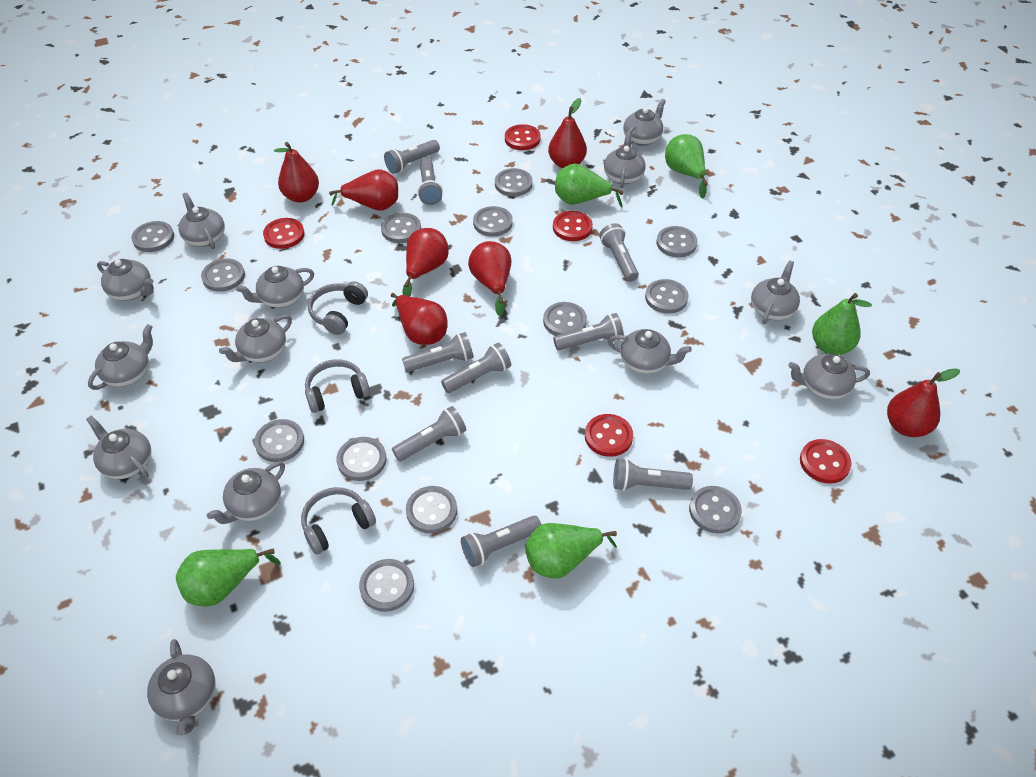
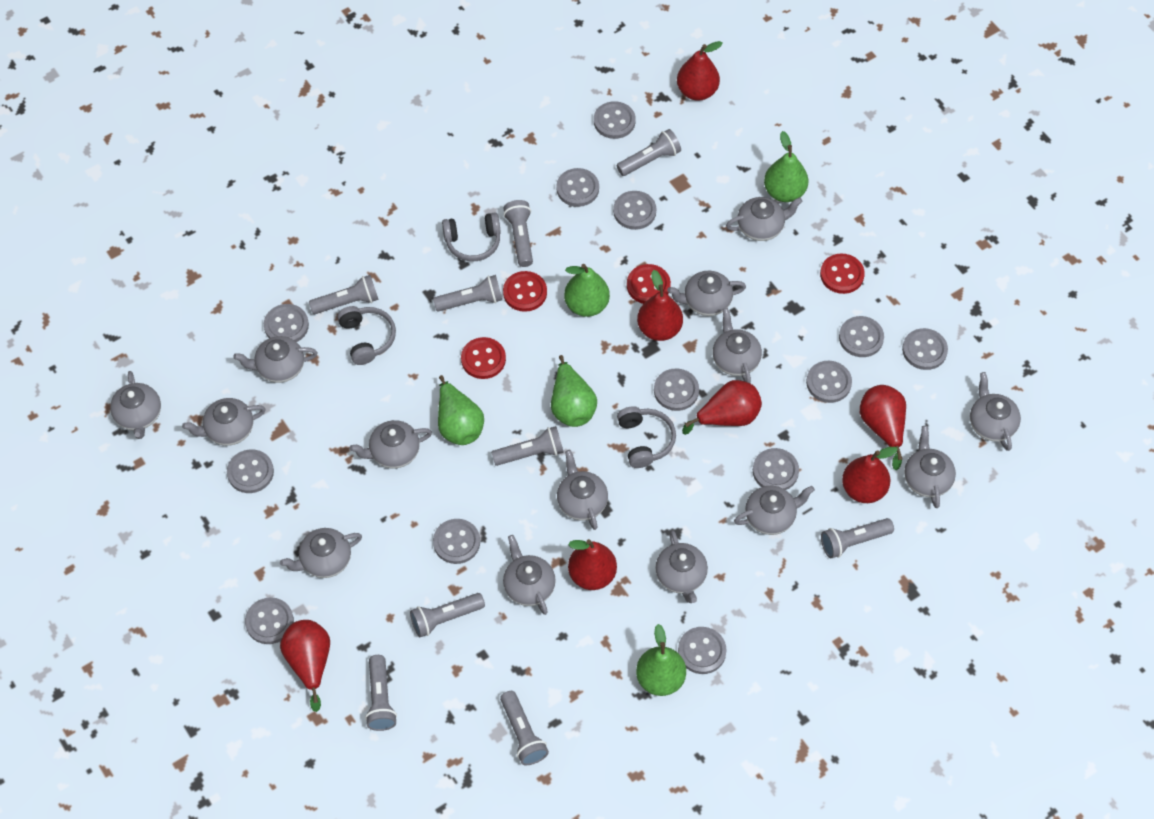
grey teapot: 13 -> 14
red button: 5 -> 4

